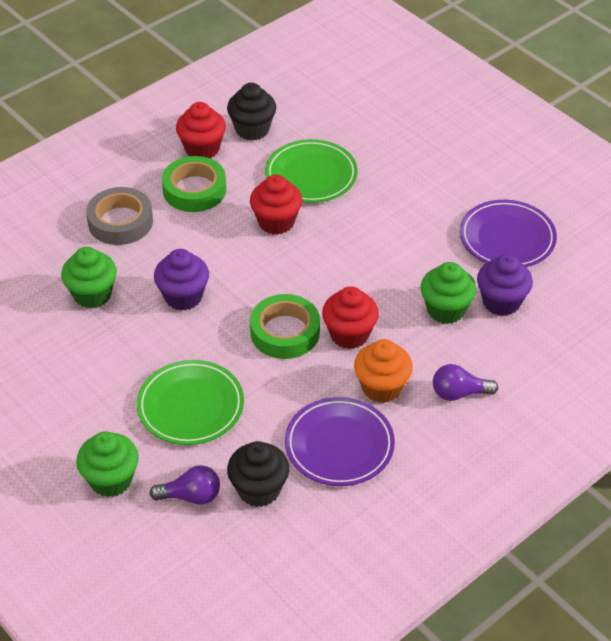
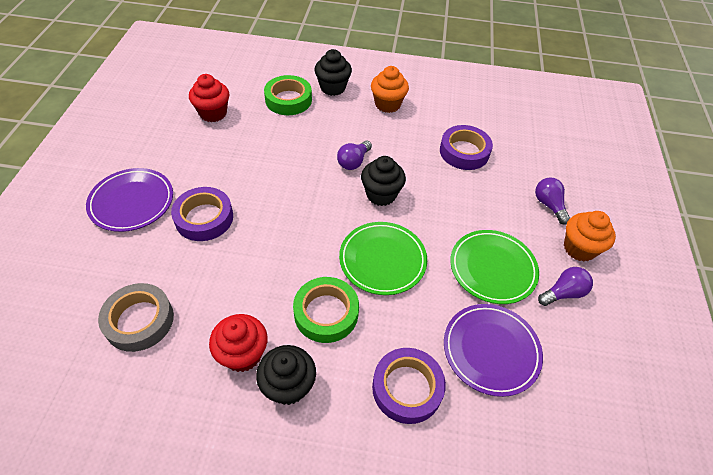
black cupcake: 2 -> 3
green cupcake: 3 -> 0
orange cupcake: 1 -> 2
purple cupcake: 2 -> 0
purple light bulb: 2 -> 3
purple tape: 0 -> 3
red cupcake: 3 -> 2

